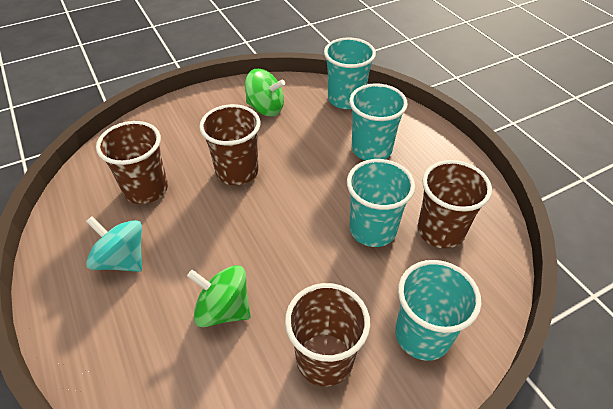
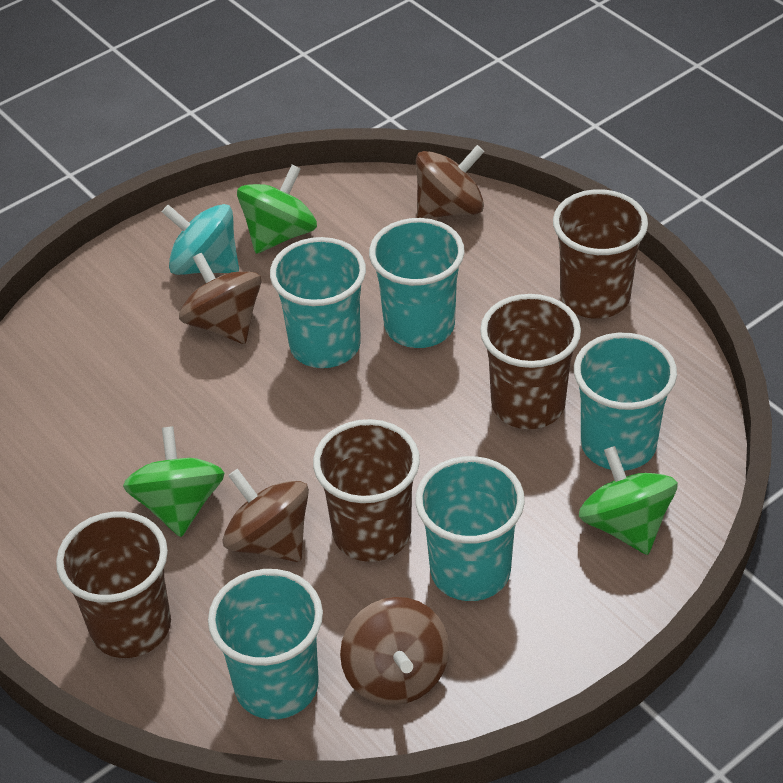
brown spinning top: 0 -> 4
green spinning top: 2 -> 3
turquoise cup: 4 -> 5

